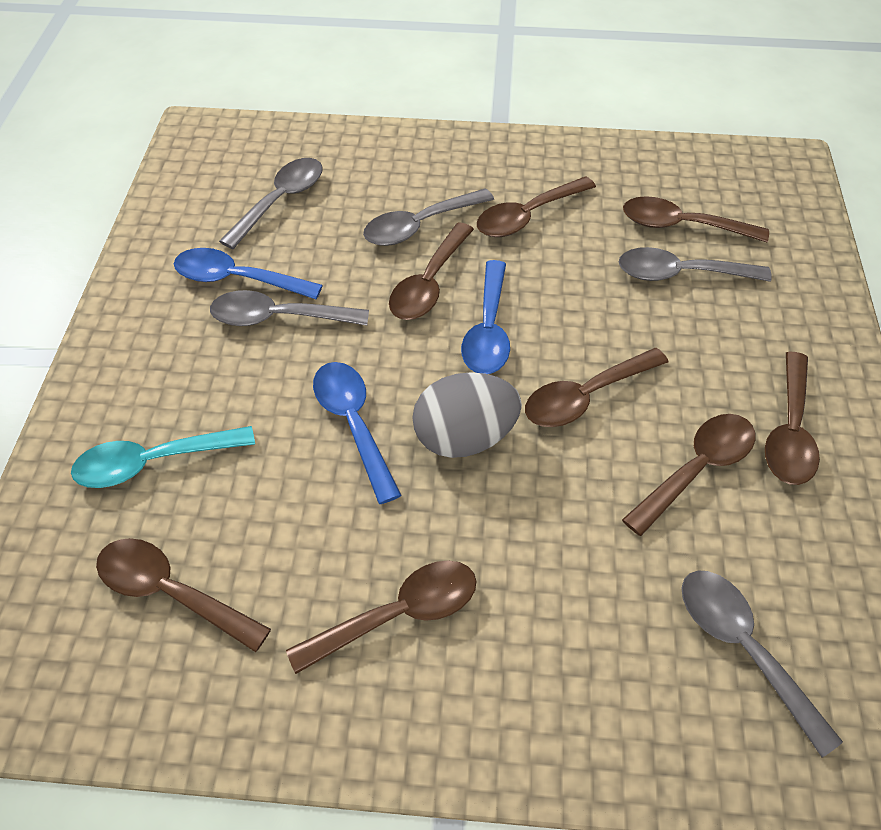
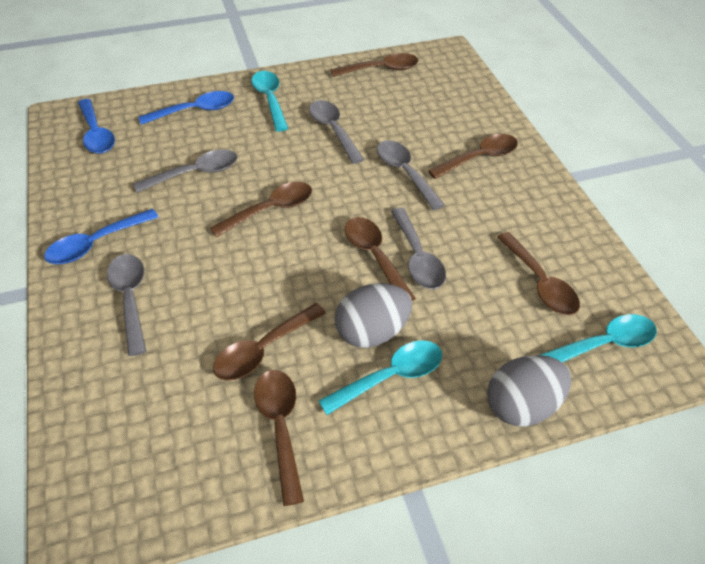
brown spoon: 8 -> 7
grey egg: 1 -> 2
turquoise spoon: 1 -> 3

